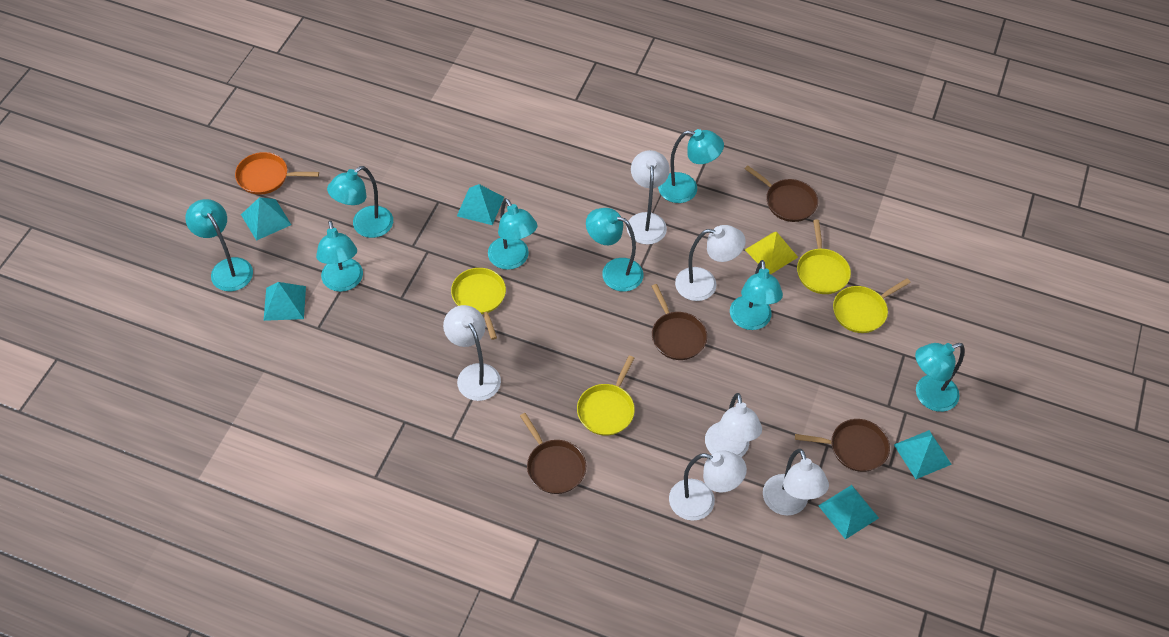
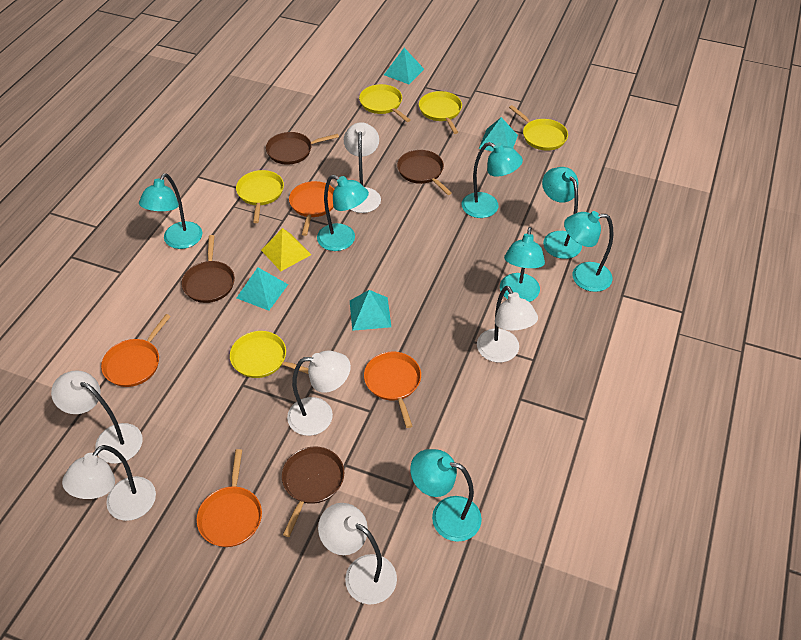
orange pan: 1 -> 4
turquoise lamp: 8 -> 7
turquoise pyramid: 5 -> 4
yellow pan: 4 -> 5

